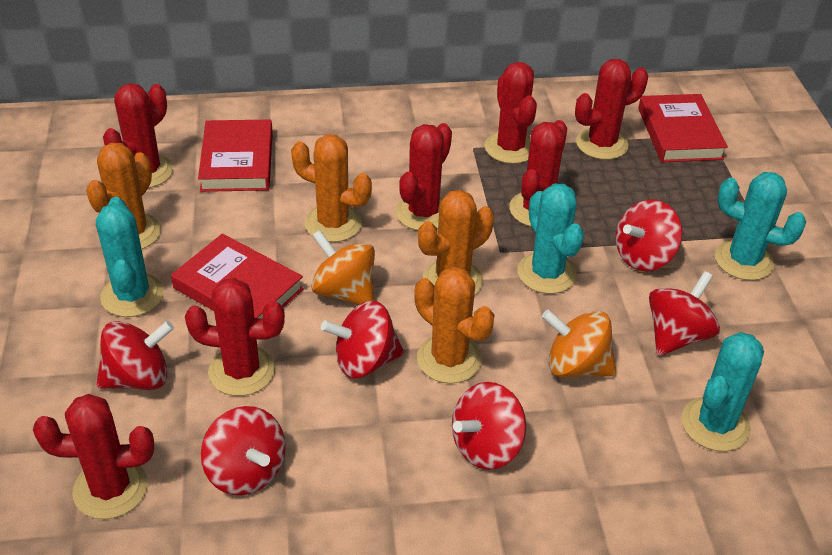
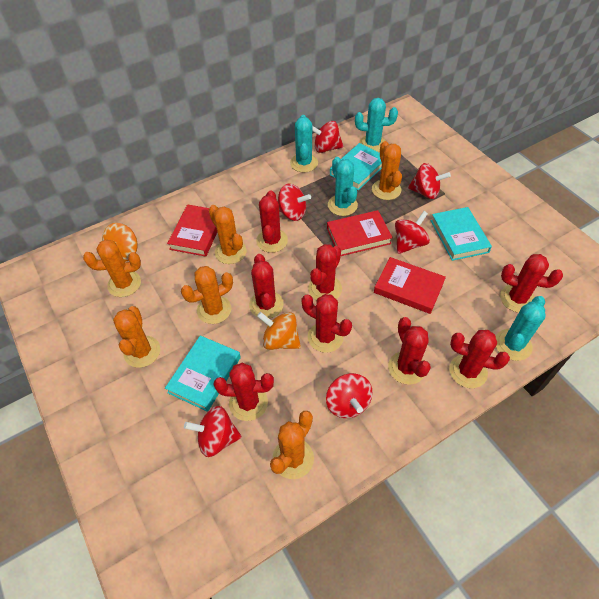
orange cactus: 4 -> 6
red cactus: 7 -> 8
turquoise book: 0 -> 3

